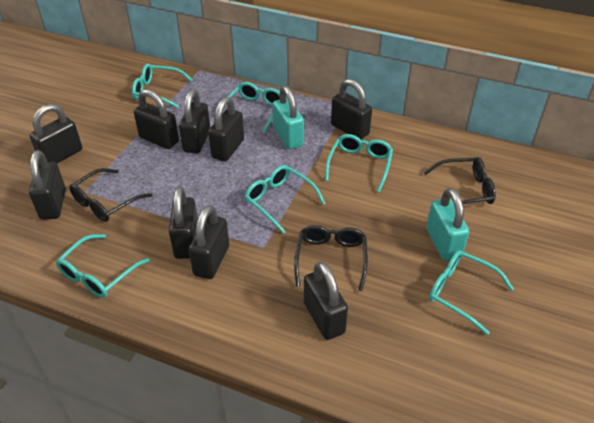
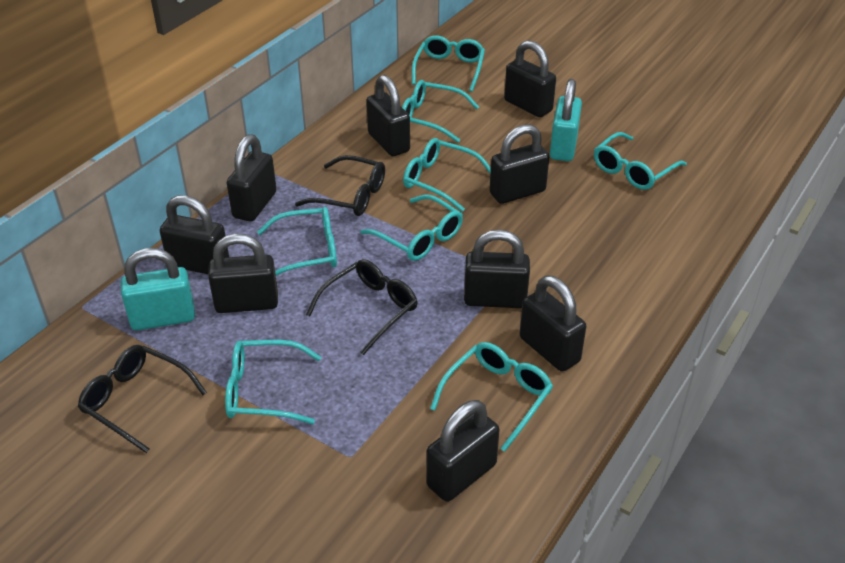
turquoise glasses: 6 -> 8

